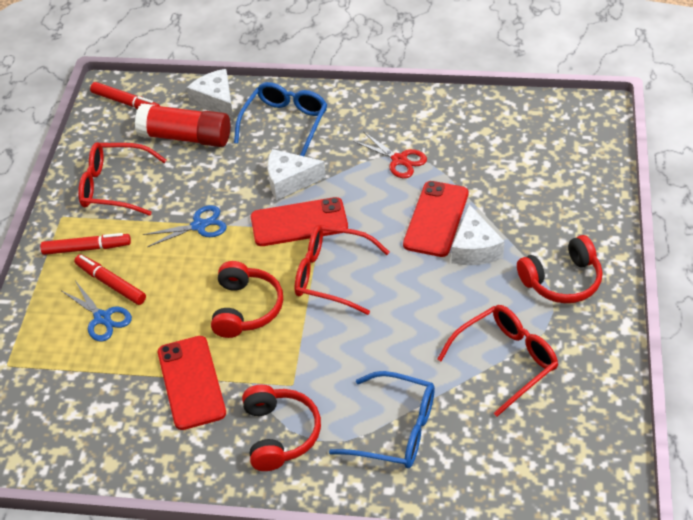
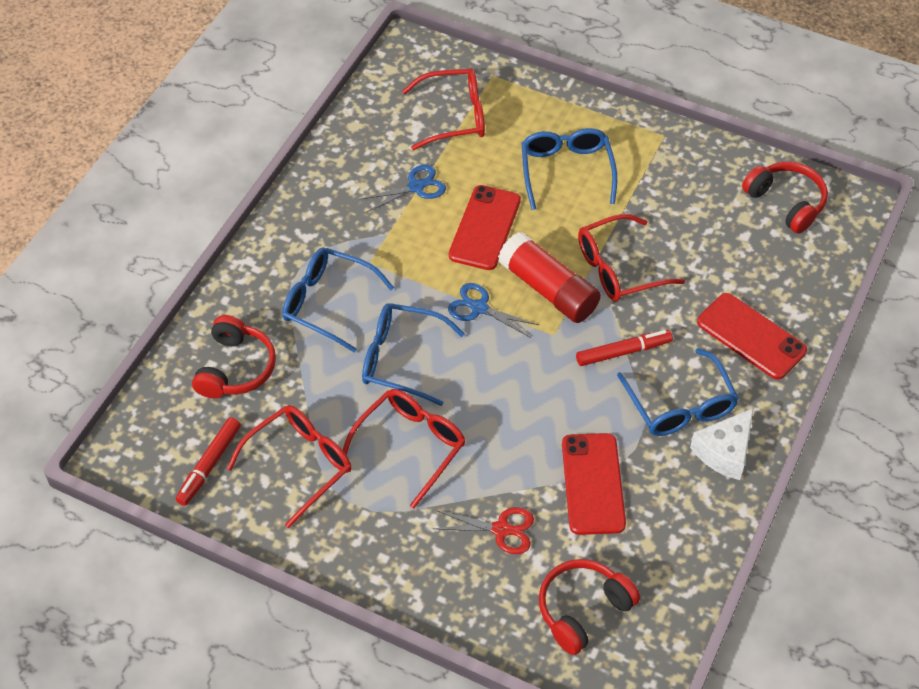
blue glasses: 2 -> 4
red glasses: 3 -> 4
red marker: 3 -> 2
white cheese: 3 -> 1

